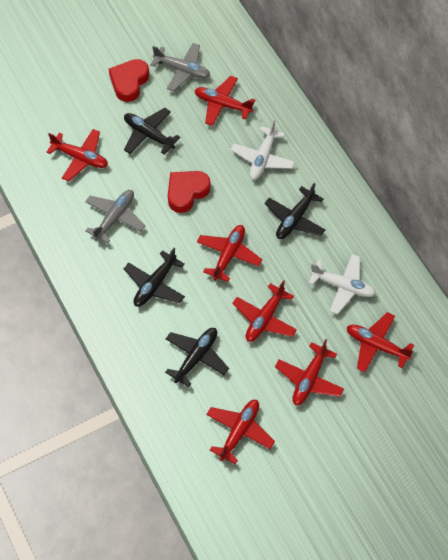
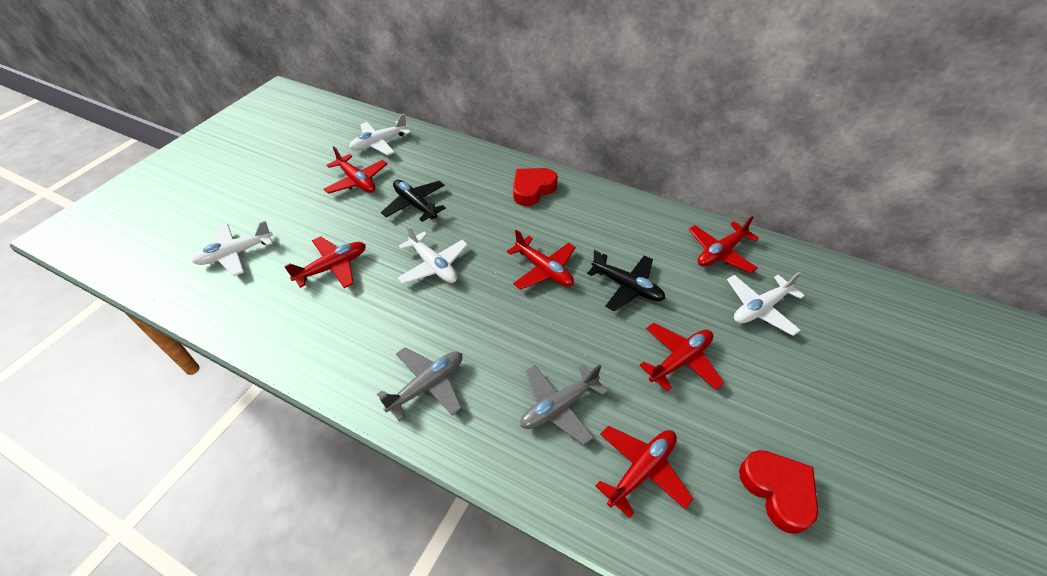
black plane: 4 -> 2
red plane: 7 -> 6
white plane: 2 -> 4

